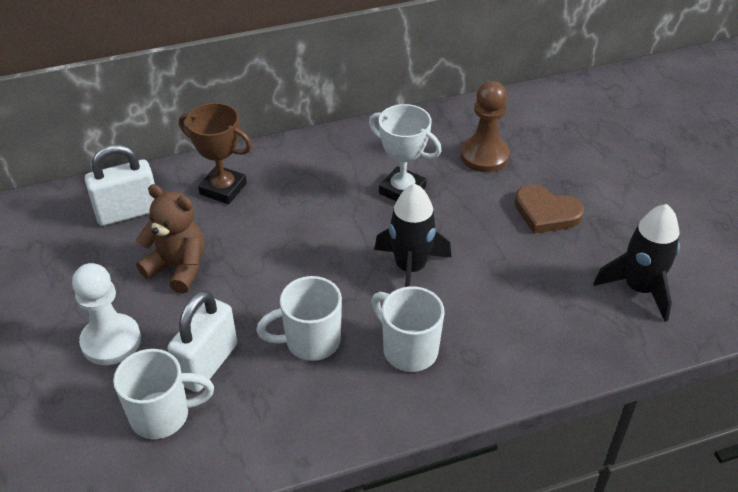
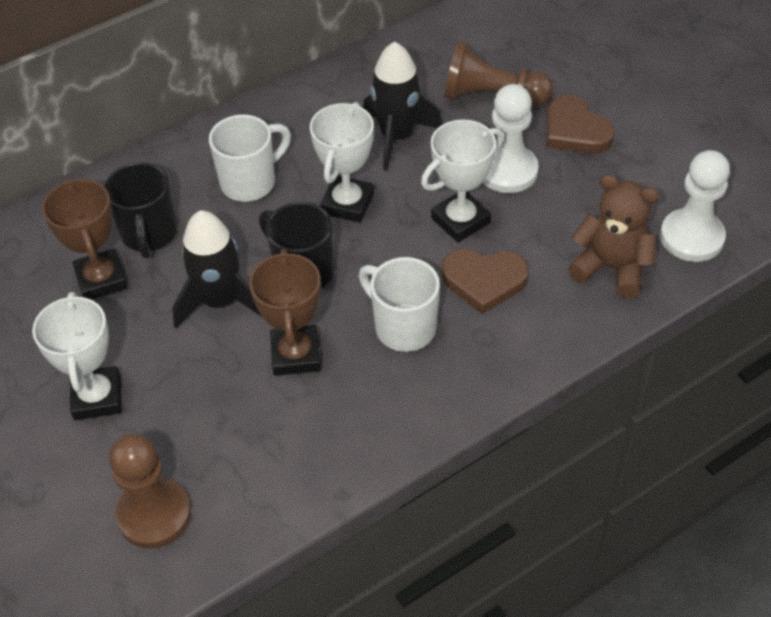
black mug: 0 -> 2
brown heart: 1 -> 2
brown pawn: 1 -> 2
brown trophy: 1 -> 2
white mug: 3 -> 2
white padlock: 2 -> 0
white pawn: 1 -> 2
white trophy: 1 -> 3

